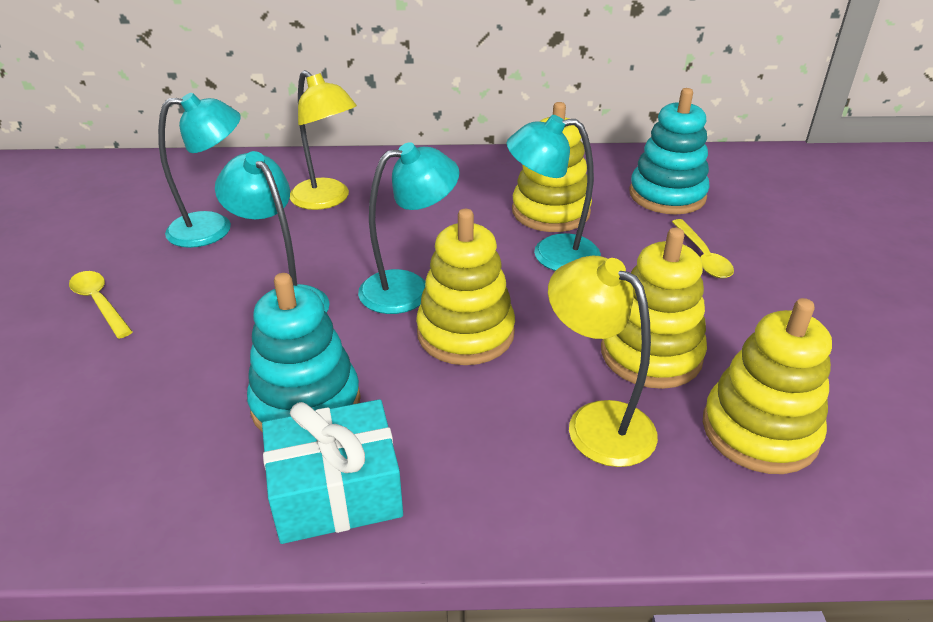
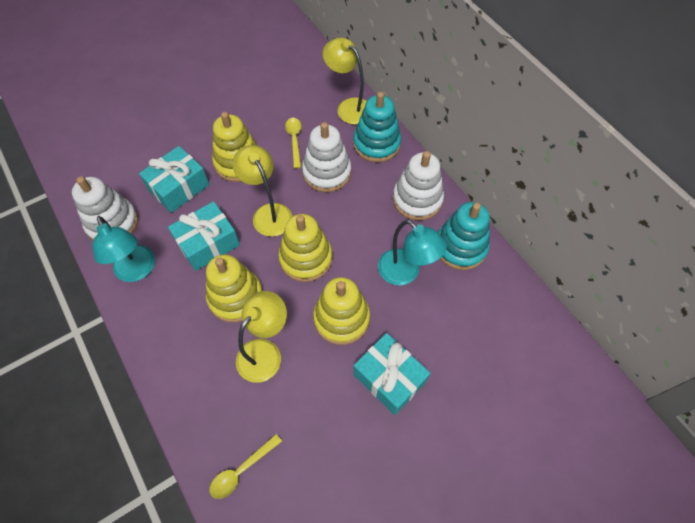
turquoise gift: 1 -> 3
turquoise lamp: 4 -> 2
white stacking toy: 0 -> 3
yellow lamp: 2 -> 3

